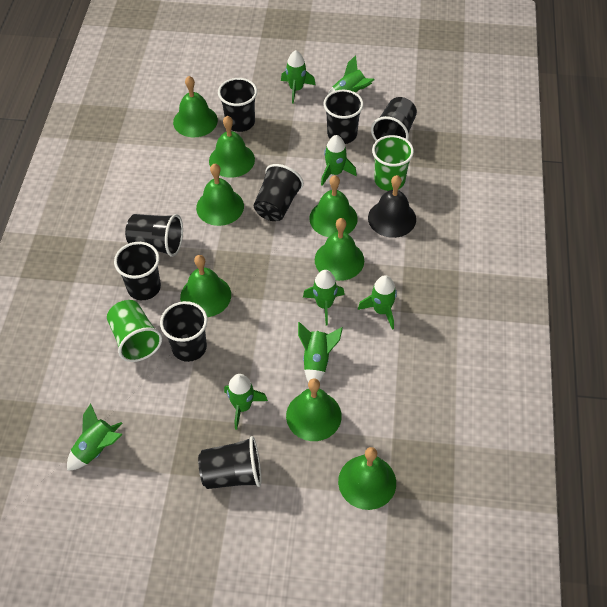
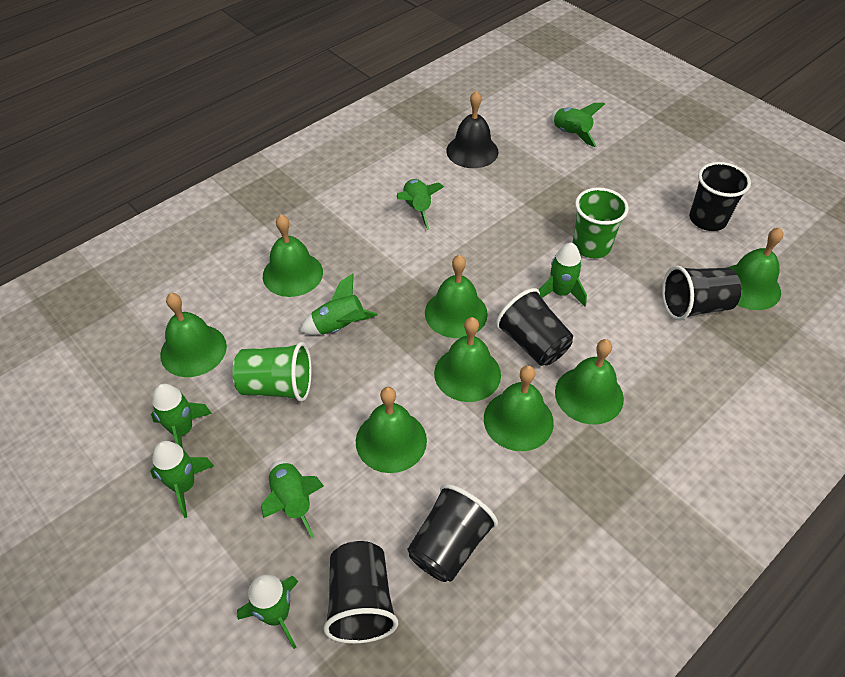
black cup: 8 -> 5

